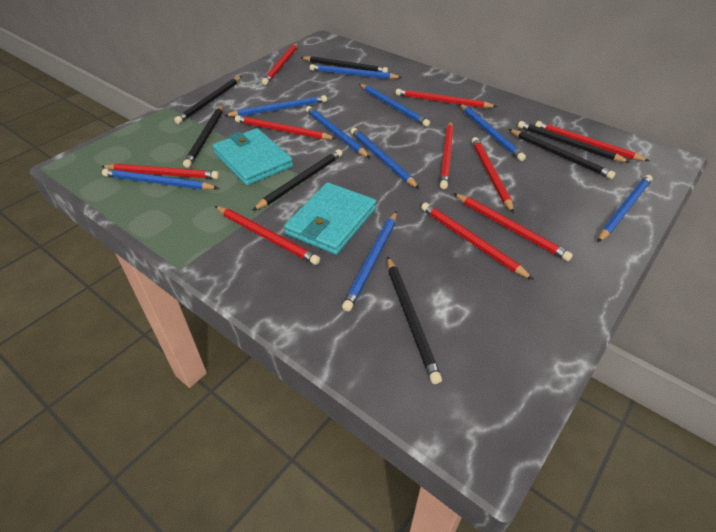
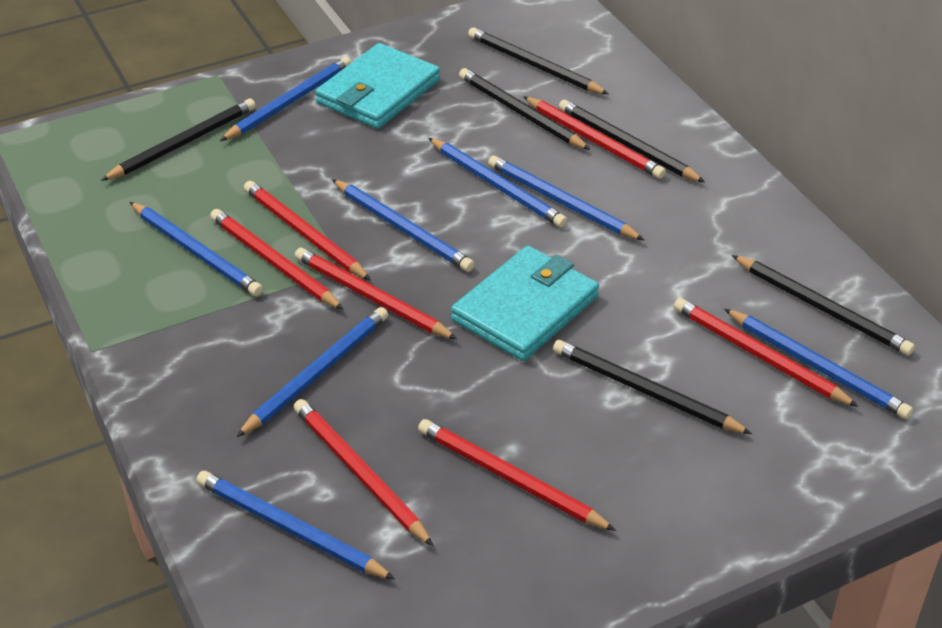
black pencil: 7 -> 6
blue pencil: 9 -> 8
red pencil: 10 -> 7

